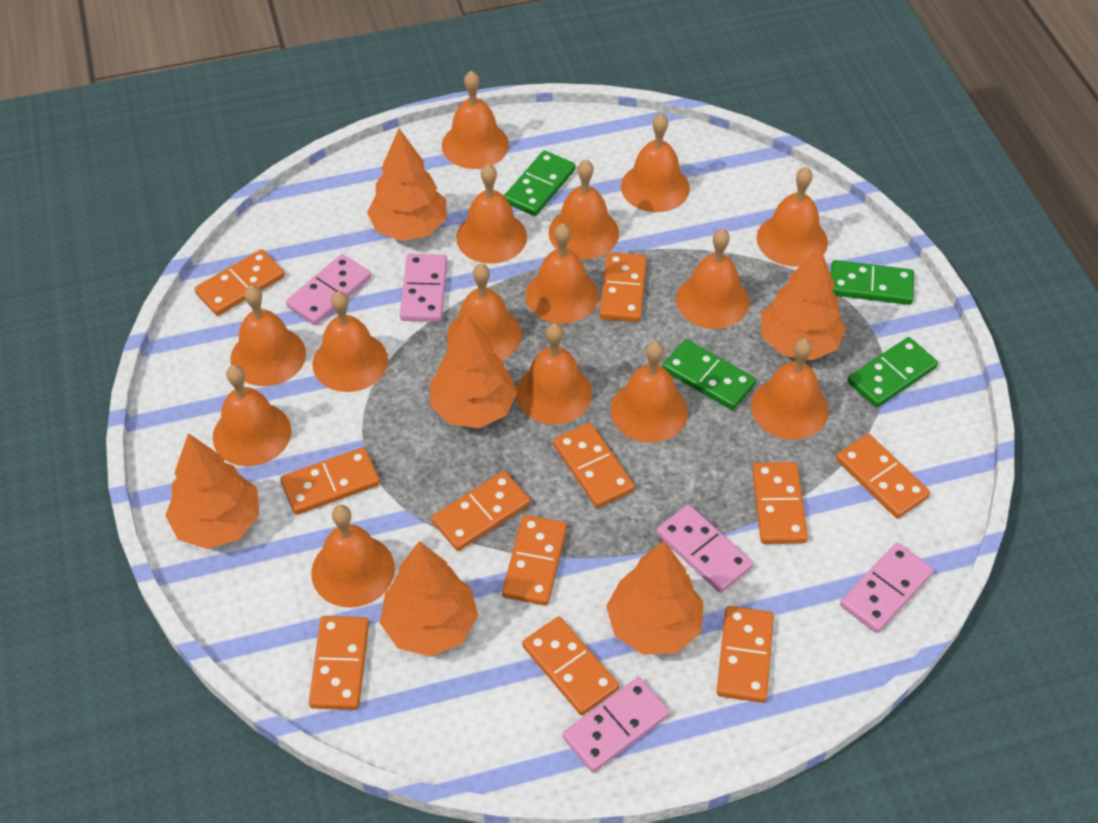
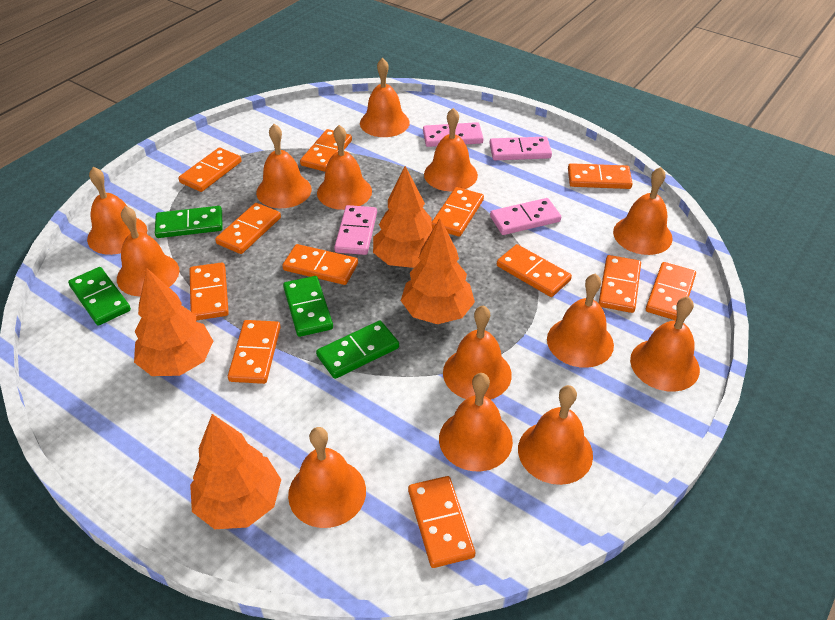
orange bell: 15 -> 13
orange domino: 11 -> 12
orange tree: 6 -> 4
pink domino: 5 -> 4

